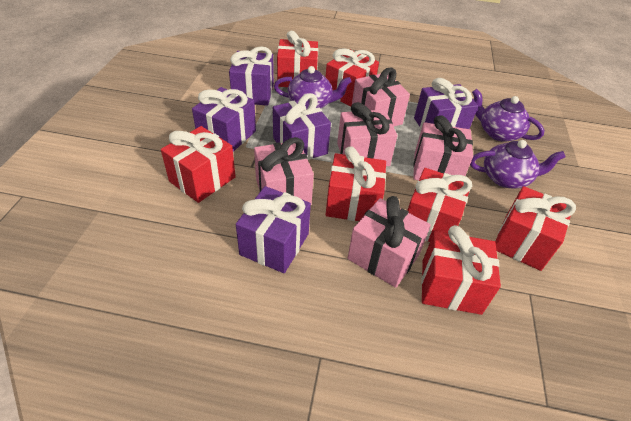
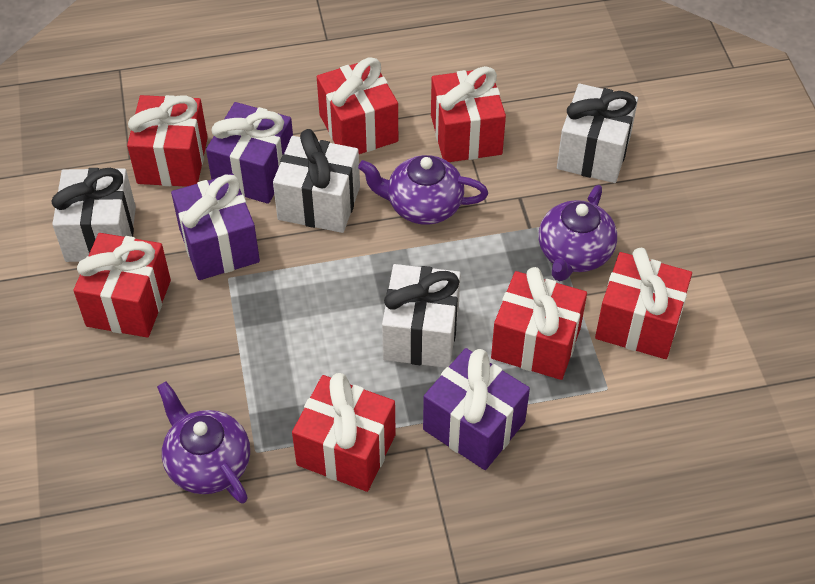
pink gift: 5 -> 0
purple gift: 5 -> 3
white gift: 0 -> 4

